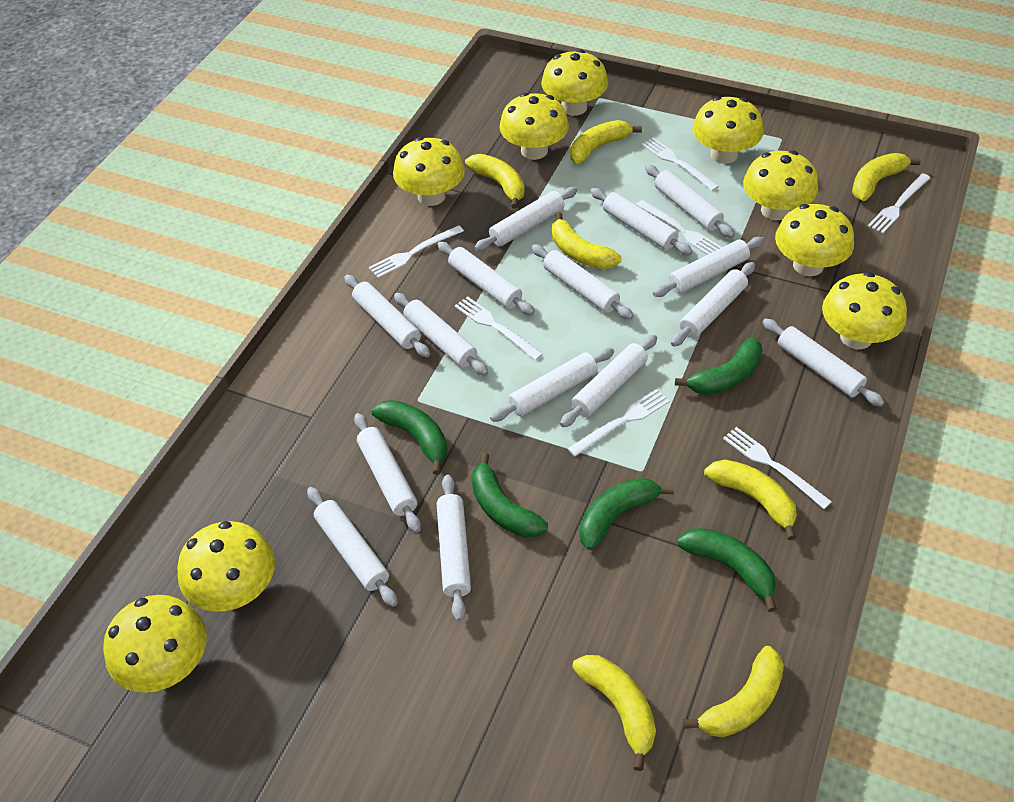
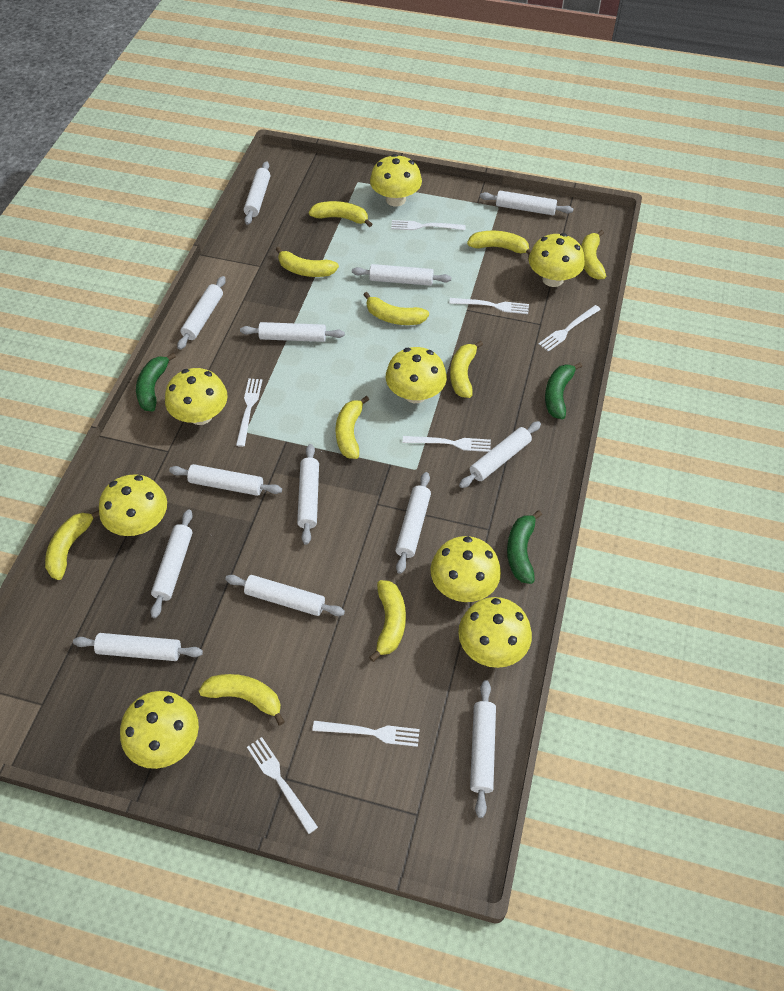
green banana: 5 -> 3
white rolling pin: 15 -> 13
yellow banana: 7 -> 10
yellow mushroom: 9 -> 8

